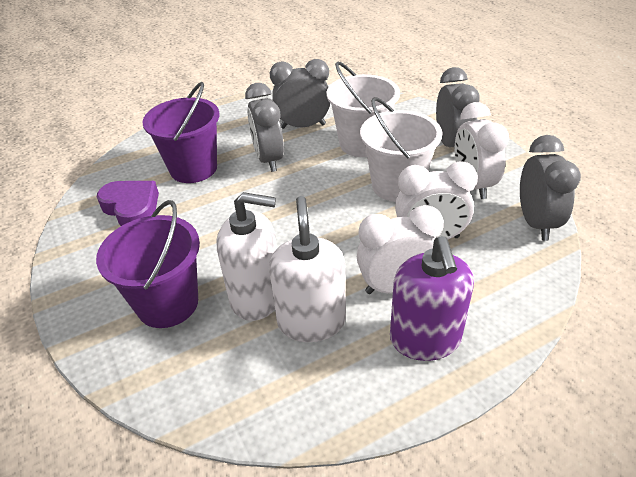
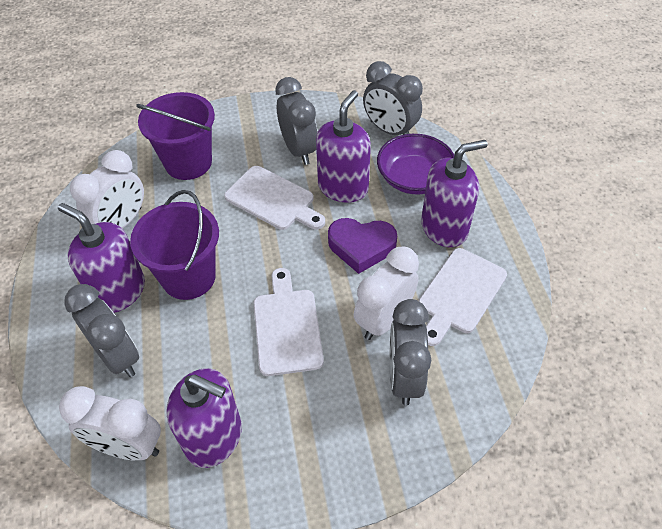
purple bowl: 0 -> 1
purple soap dispenser: 1 -> 4
white bucket: 2 -> 0
white cutting board: 0 -> 3
white soap dispenser: 2 -> 0

